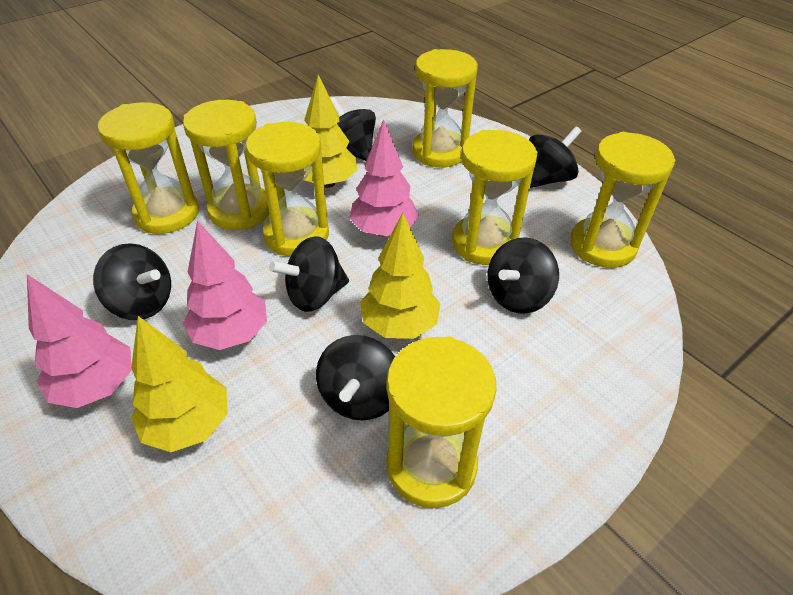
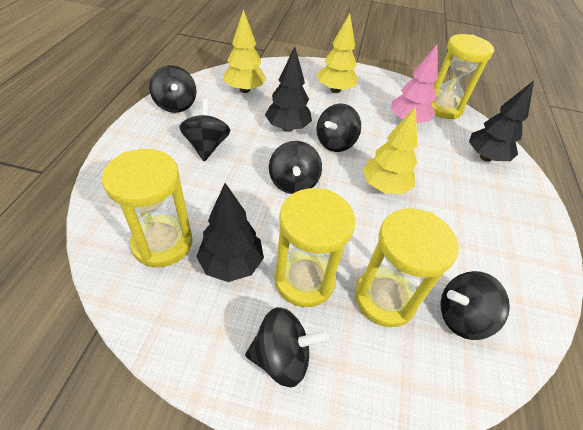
black tree: 0 -> 3
pink tree: 3 -> 1
yellow hourglass: 7 -> 4

